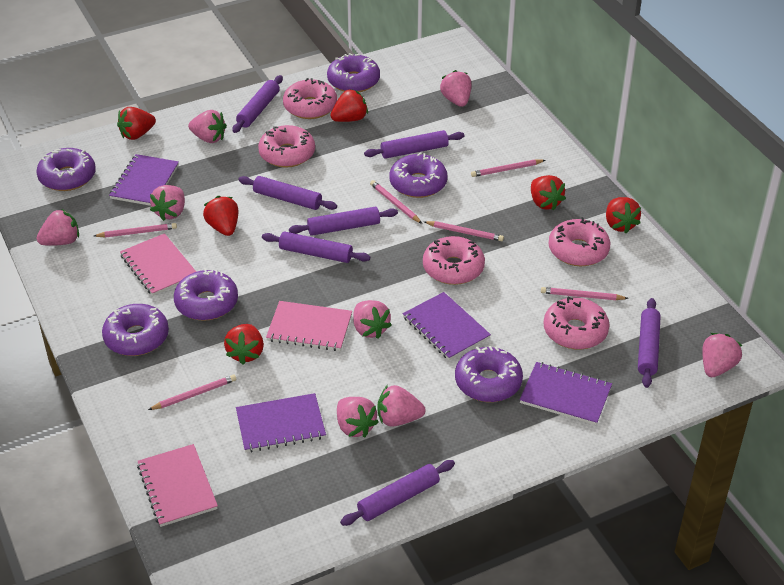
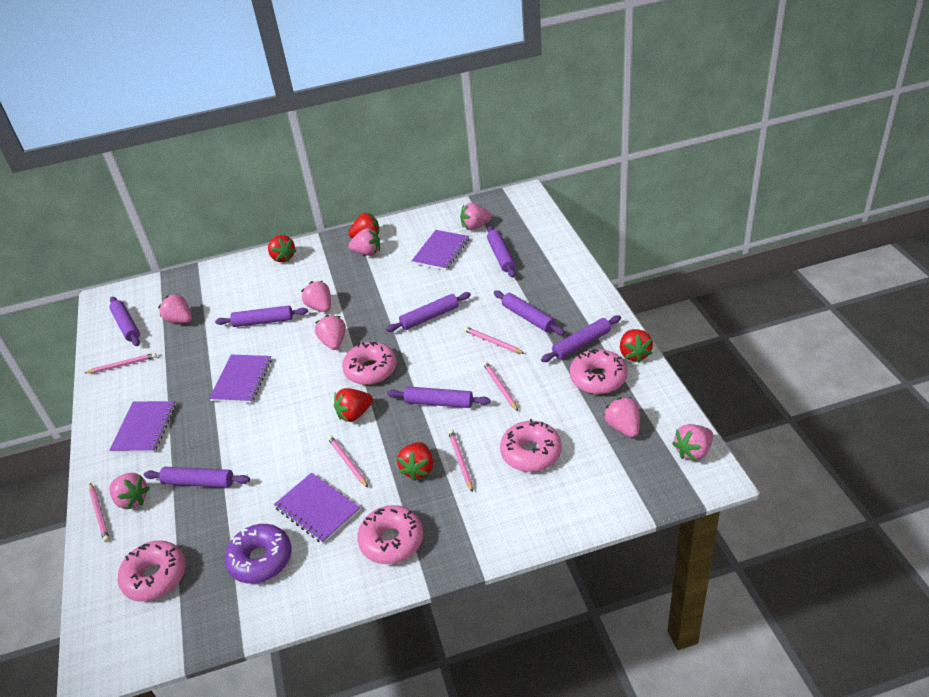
pink notebook: 3 -> 0
purple donut: 6 -> 1
purple rolling pin: 7 -> 8
red strawberry: 6 -> 5

